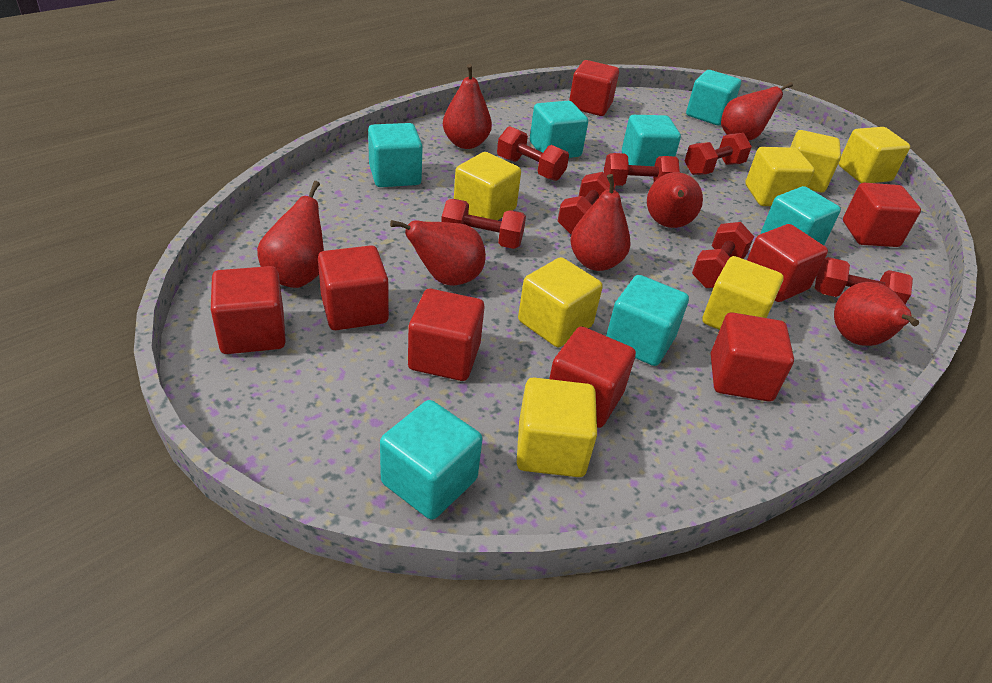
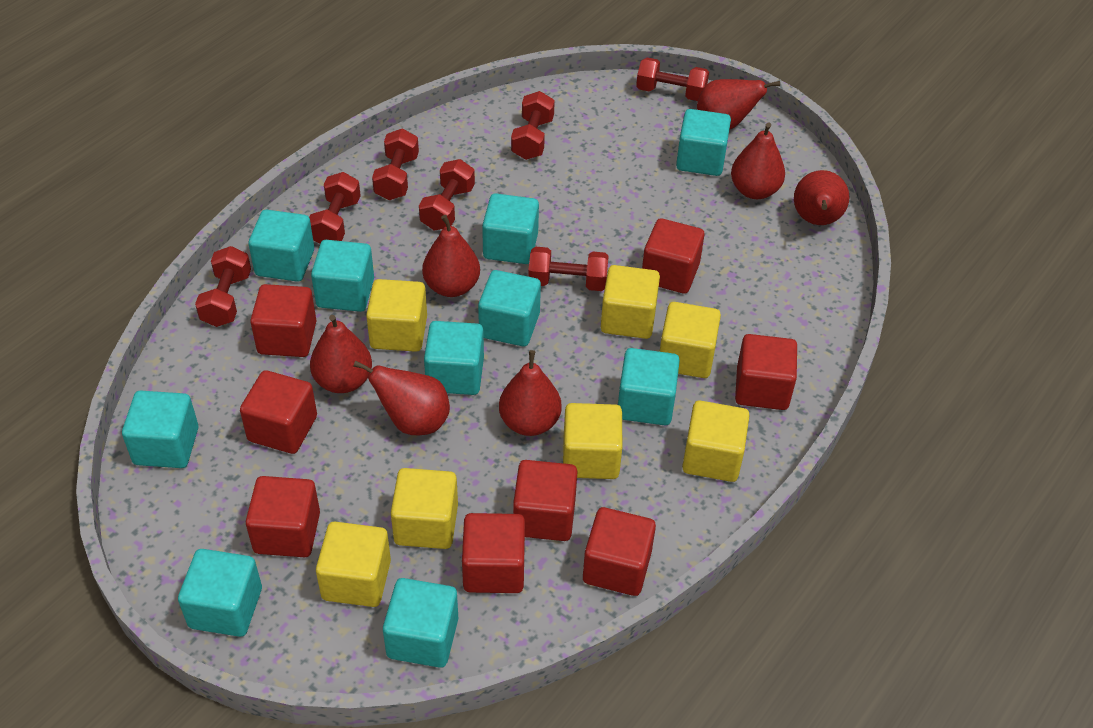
turquoise cube: 7 -> 10

